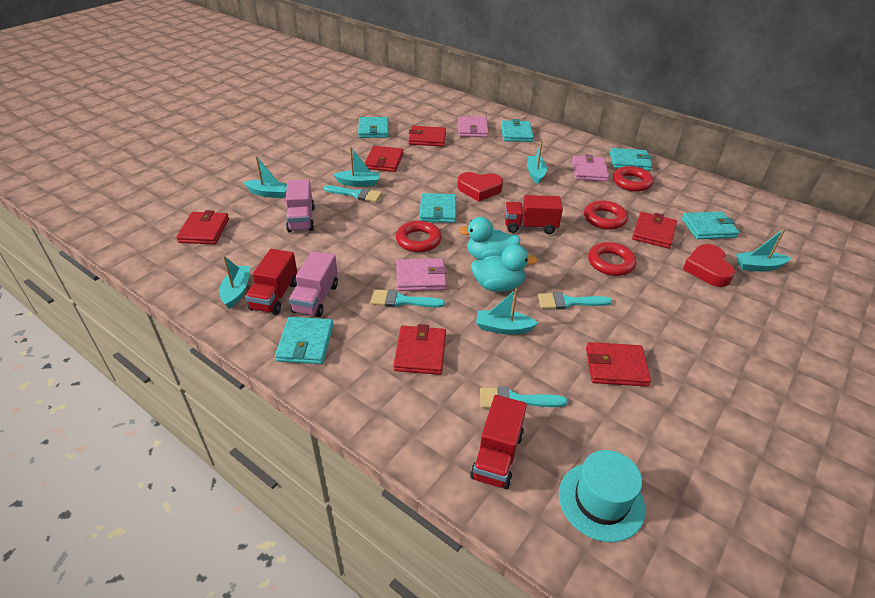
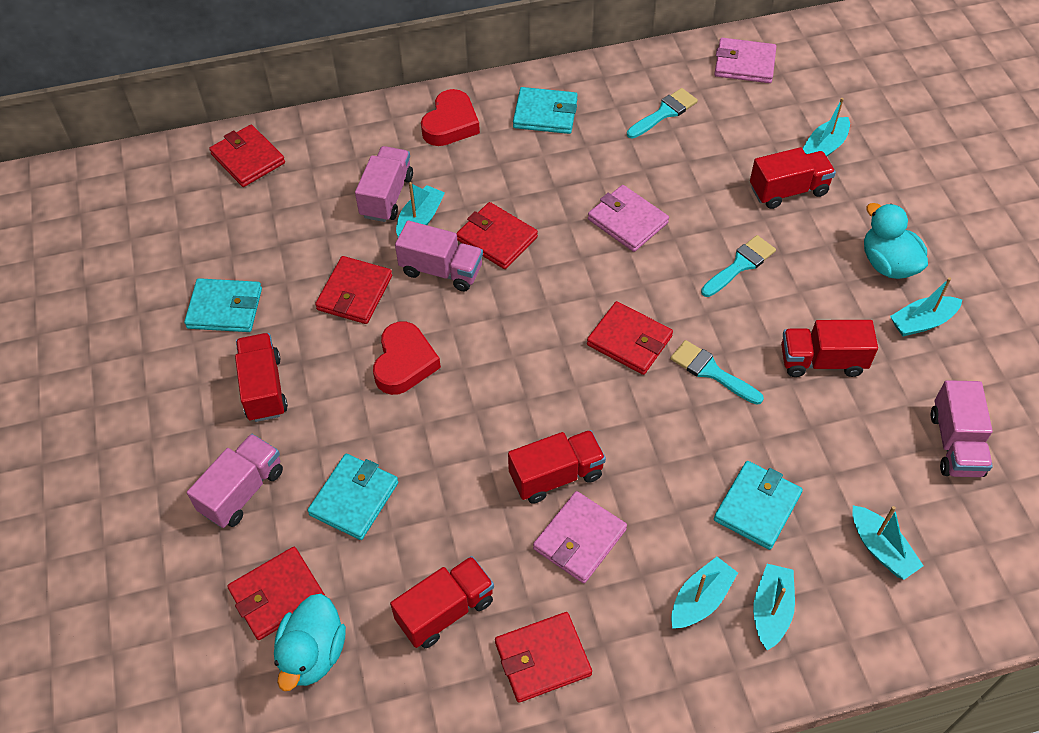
pink truck: 2 -> 4
red ring: 4 -> 0
red truck: 3 -> 5
turquoise brush: 4 -> 3
turquoise hat: 1 -> 0
turquoise wallet: 6 -> 4

